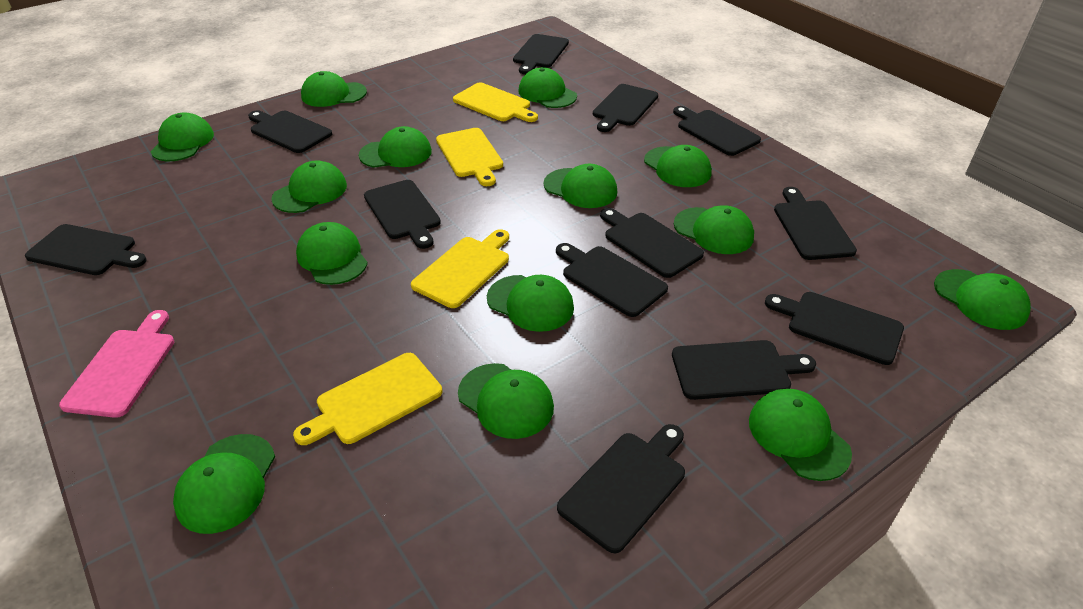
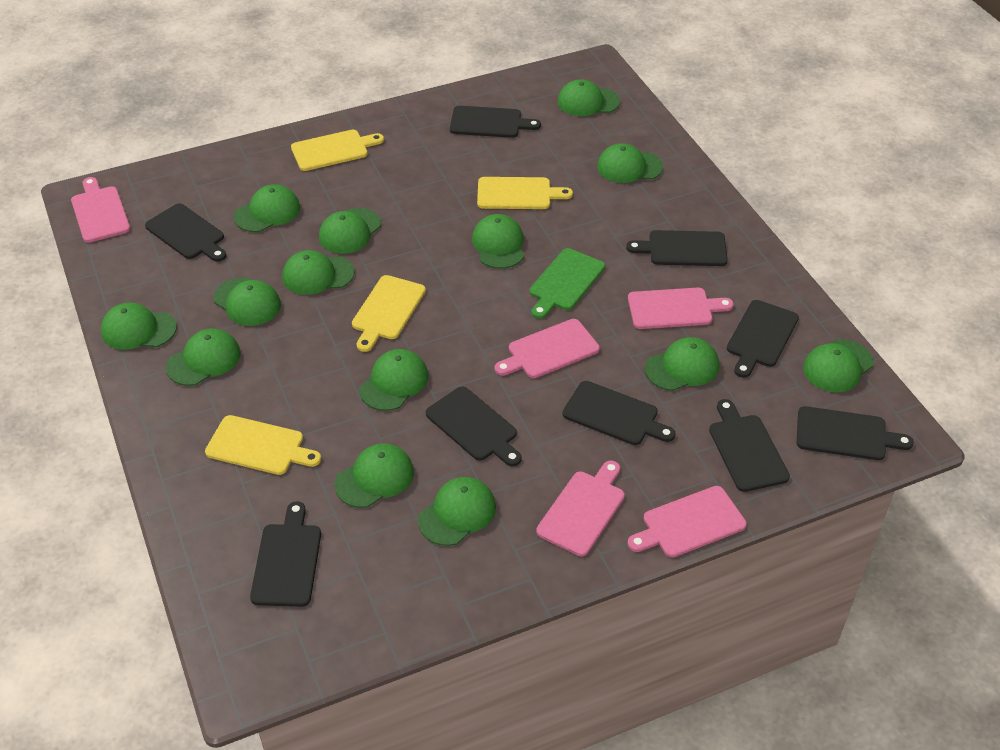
black cutting board: 12 -> 9
green cutting board: 0 -> 1
pink cutting board: 1 -> 5

